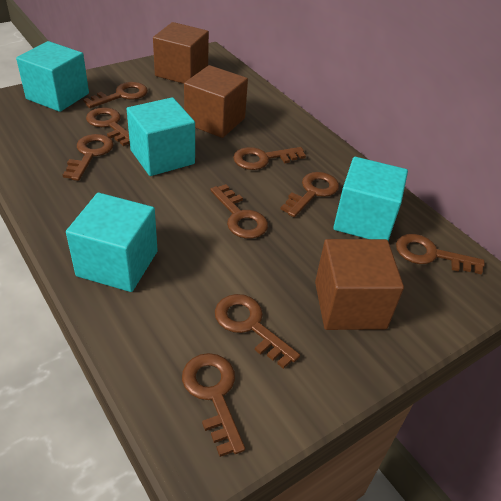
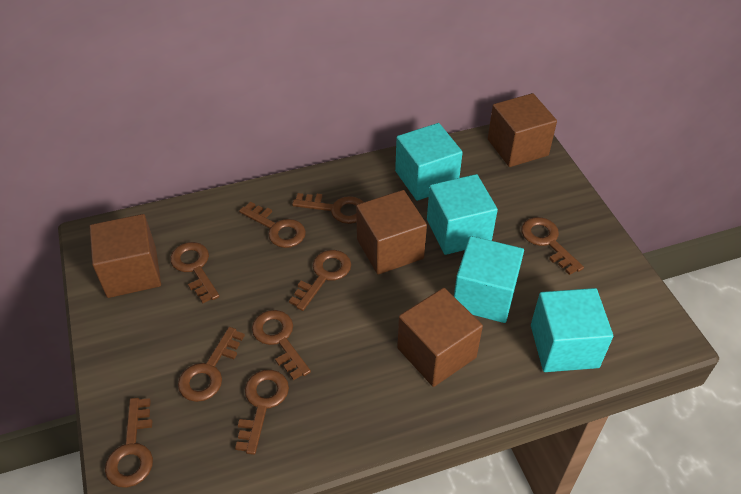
brown cube: 3 -> 4

